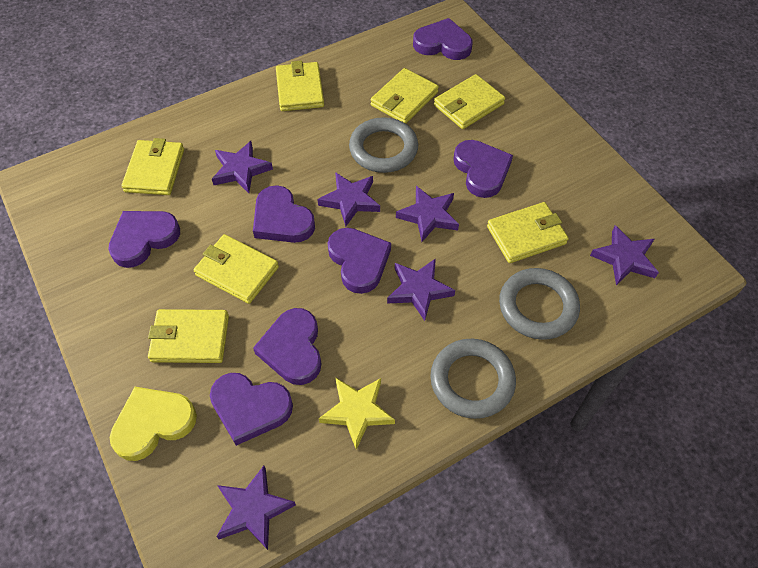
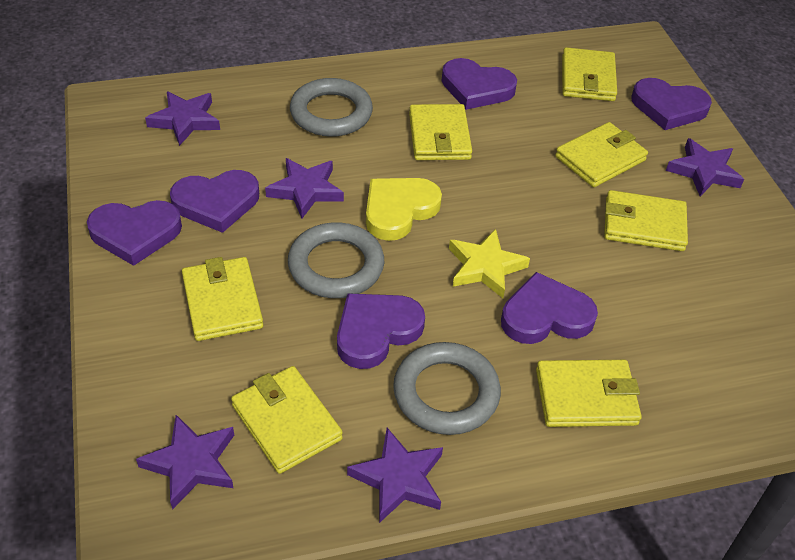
purple heart: 7 -> 6
purple star: 6 -> 5

